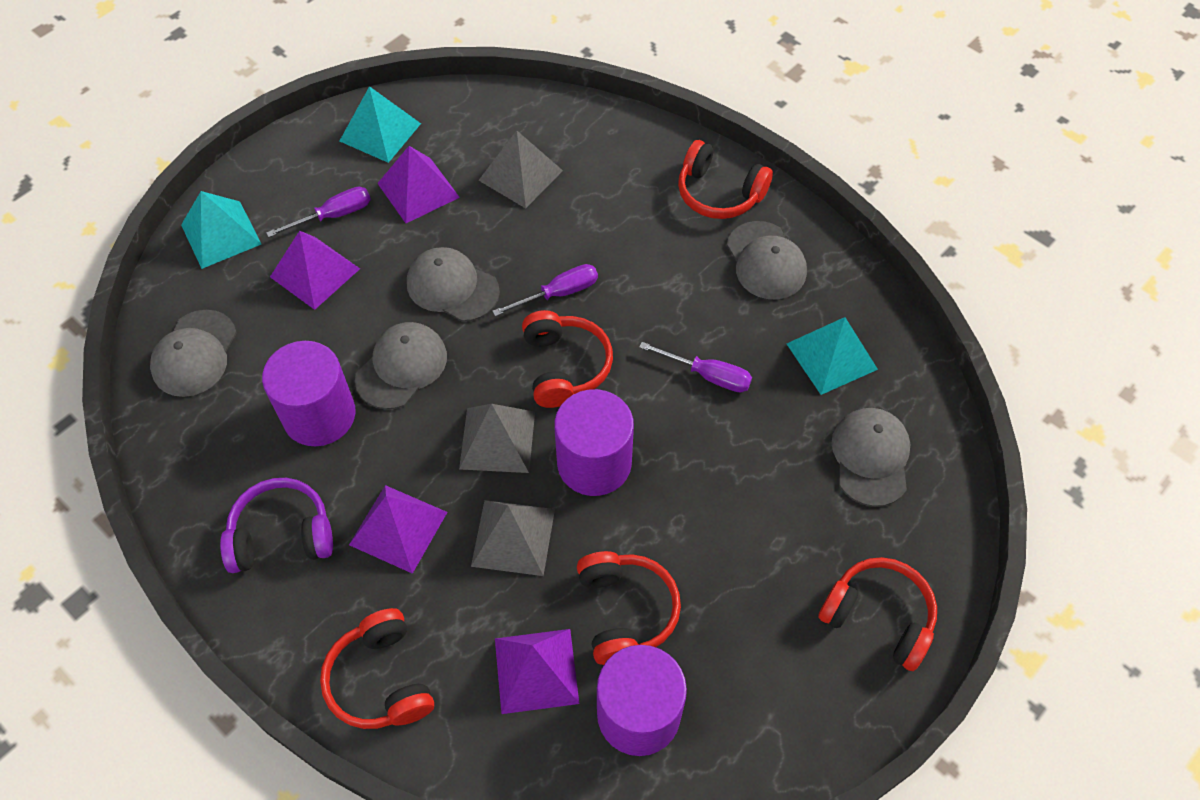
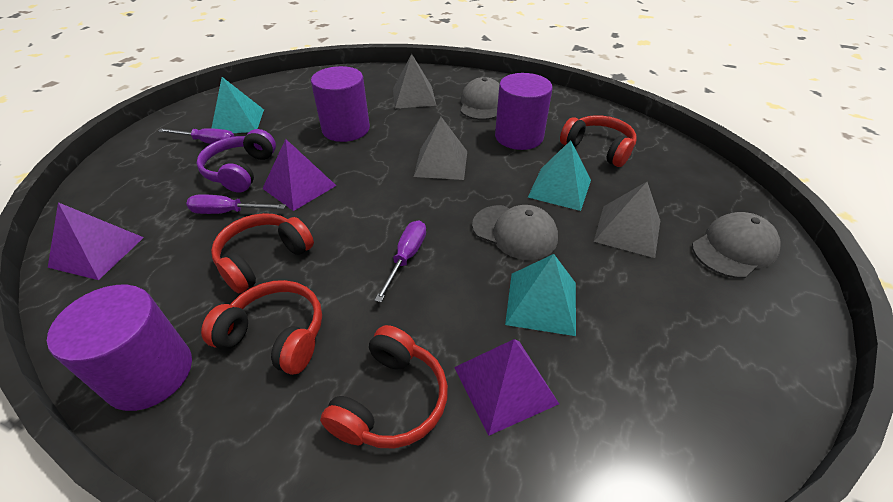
grey cap: 5 -> 3
purple pyramid: 4 -> 3
red headphones: 5 -> 4

